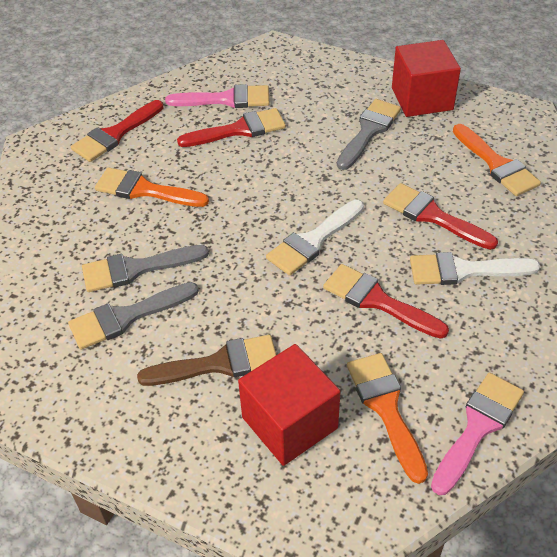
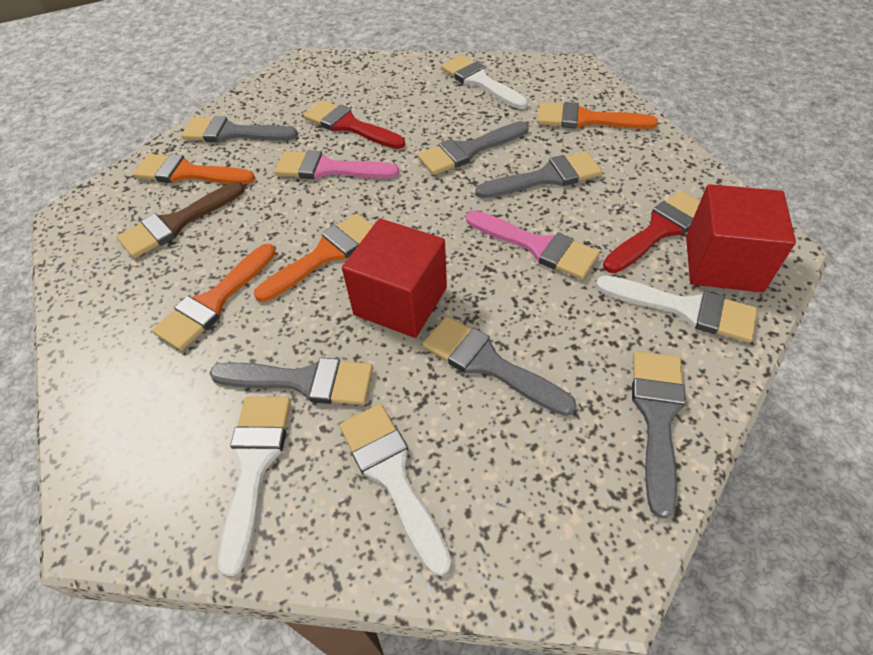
grey brush: 3 -> 6
orange brush: 3 -> 4
red brush: 4 -> 2
white brush: 2 -> 4

